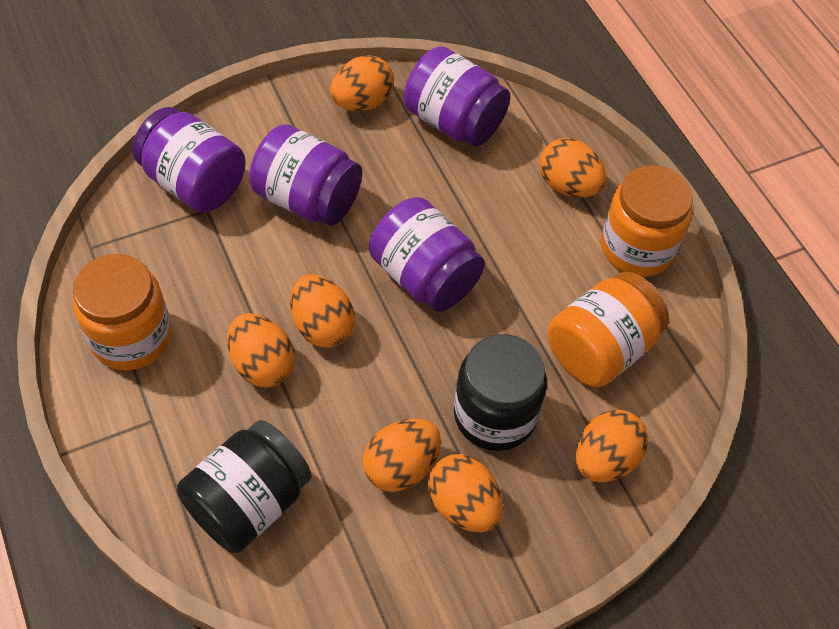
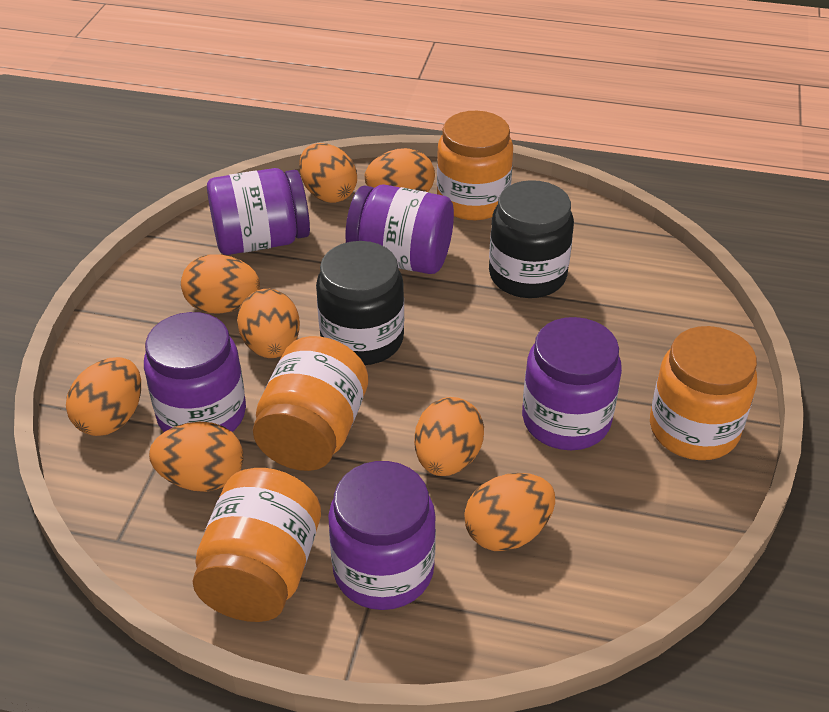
orange egg: 7 -> 8
orange jar: 3 -> 4
purple jar: 4 -> 5

